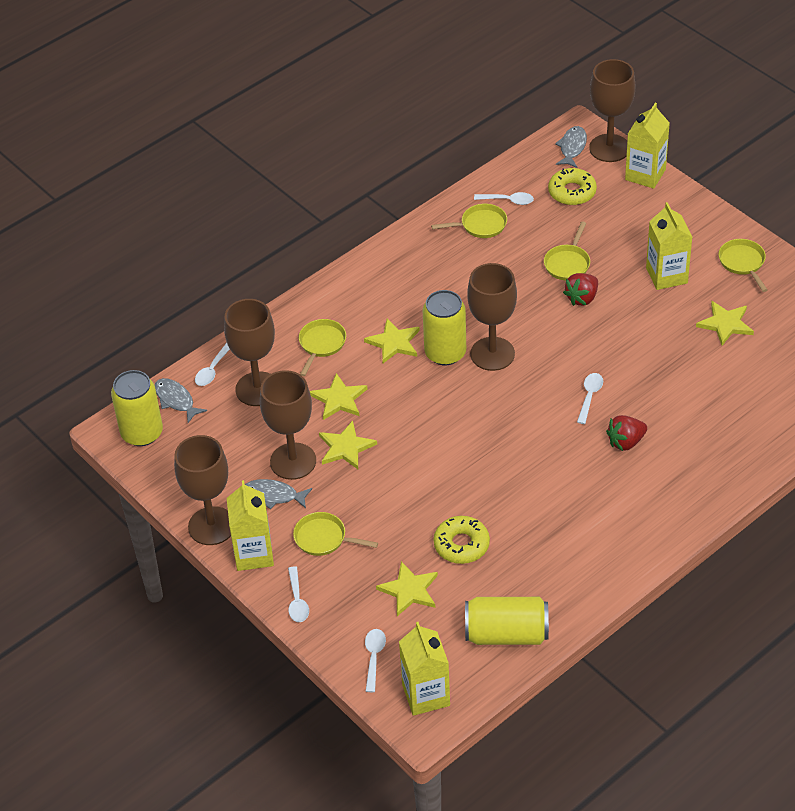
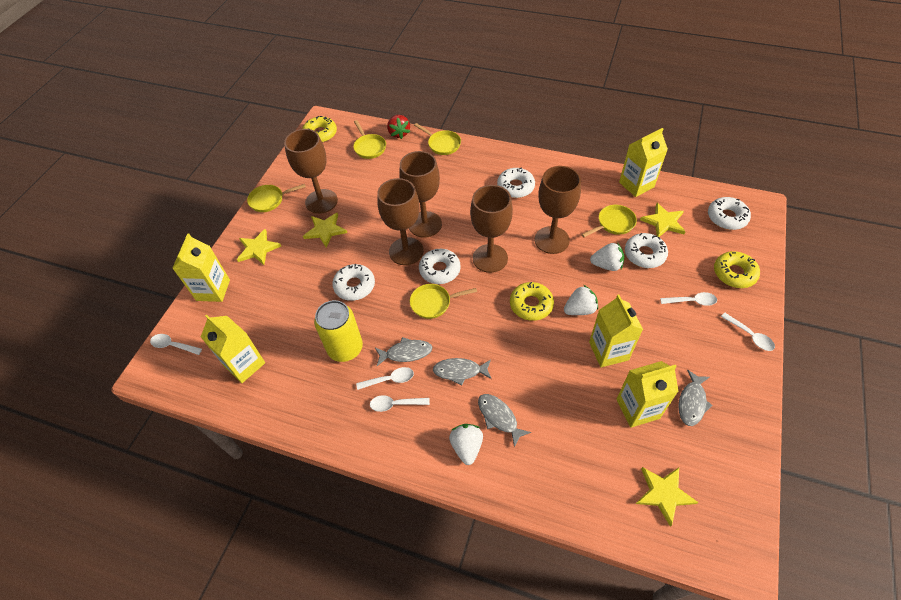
grey fish: 3 -> 4
red strawberry: 2 -> 1
white donut: 0 -> 5
white strawberry: 0 -> 3
yellow can: 3 -> 1
yellow carton: 4 -> 5
yellow donut: 2 -> 3
yellow star: 5 -> 4

